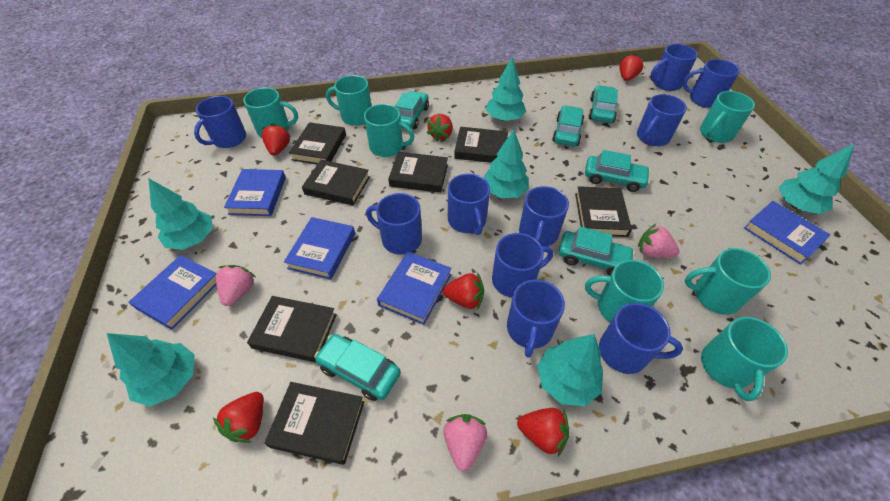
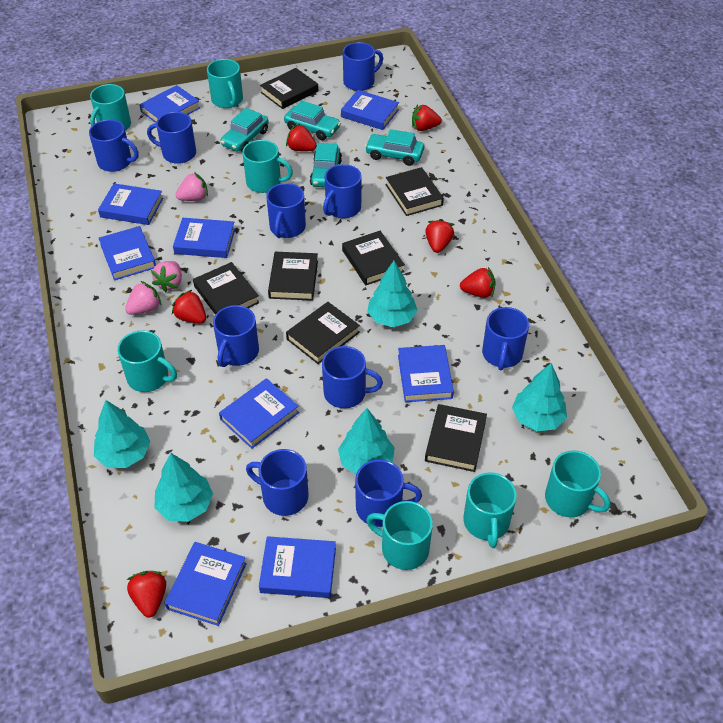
blue book: 5 -> 9
turquoise car: 6 -> 4
turquoise tree: 6 -> 5

